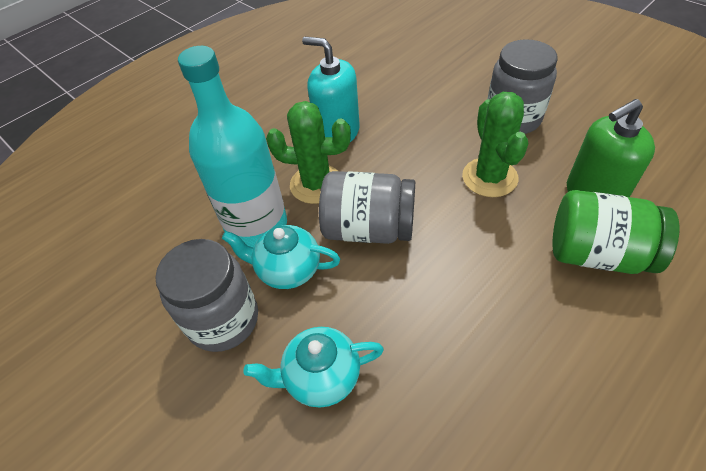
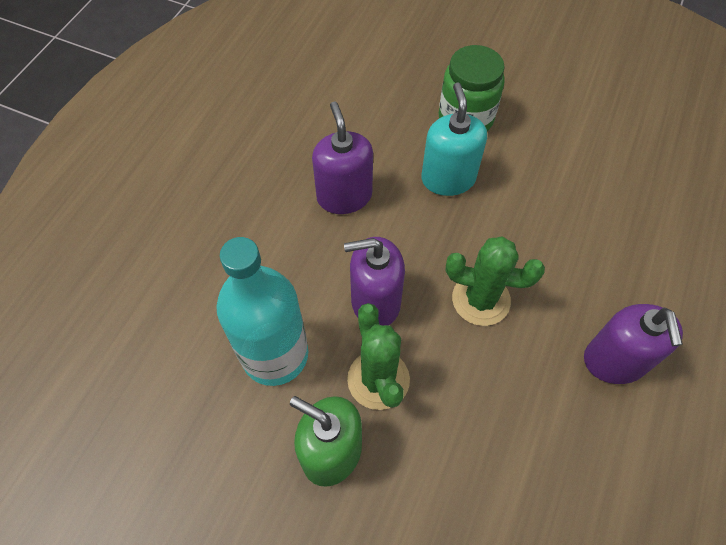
grey jar: 3 -> 0
purple soap dispenser: 0 -> 3
turquoise teapot: 2 -> 0

